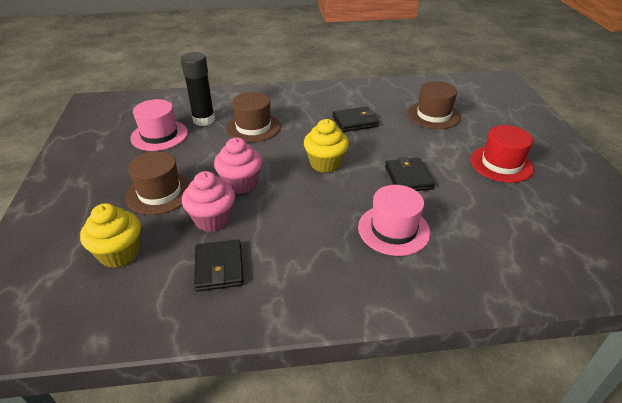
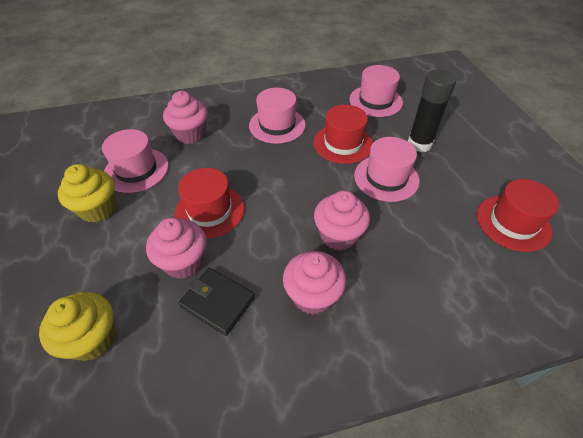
black wallet: 3 -> 1
brown hat: 3 -> 0
pink cupcake: 2 -> 4
pink hat: 2 -> 4
red hat: 1 -> 3

